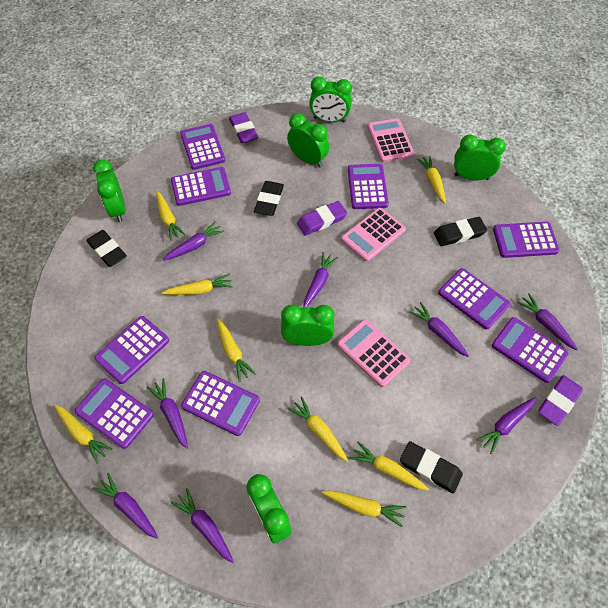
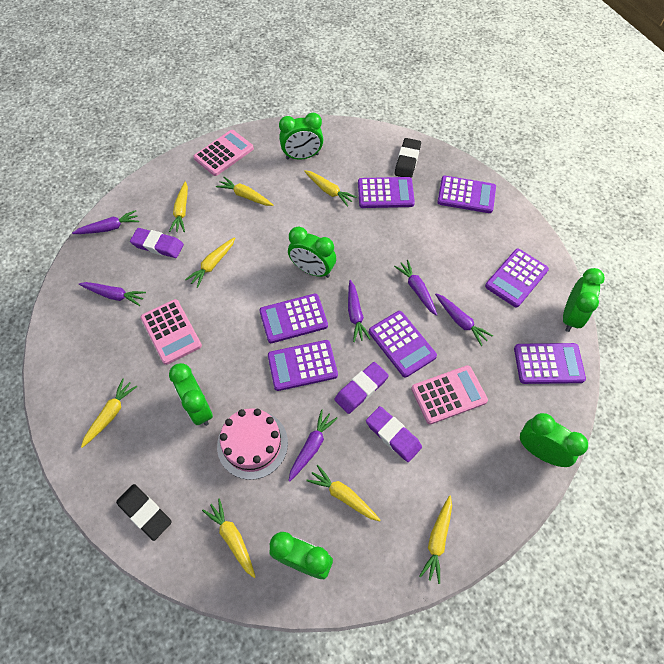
black eraser: 4 -> 2
pink cake: 0 -> 1
purple calculator: 9 -> 7
purple carrot: 8 -> 6

